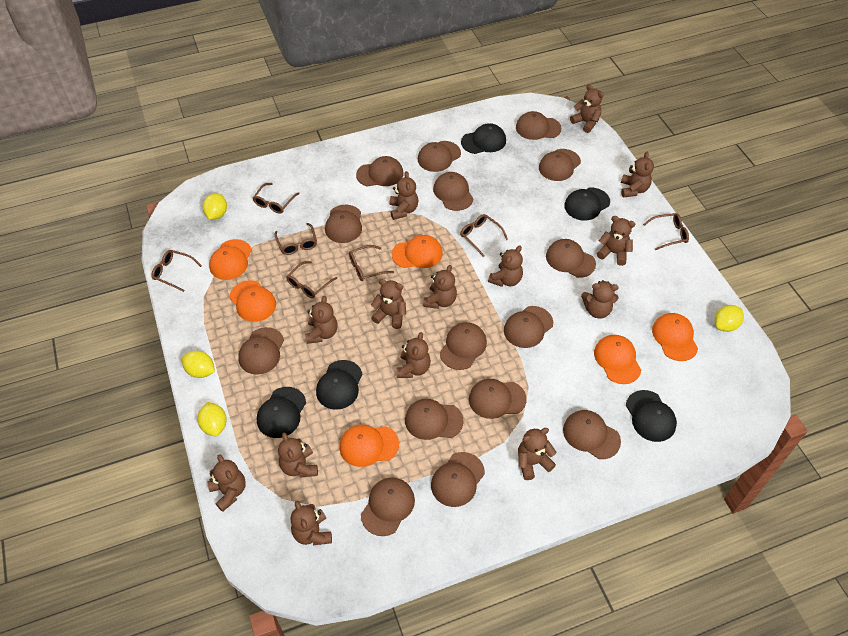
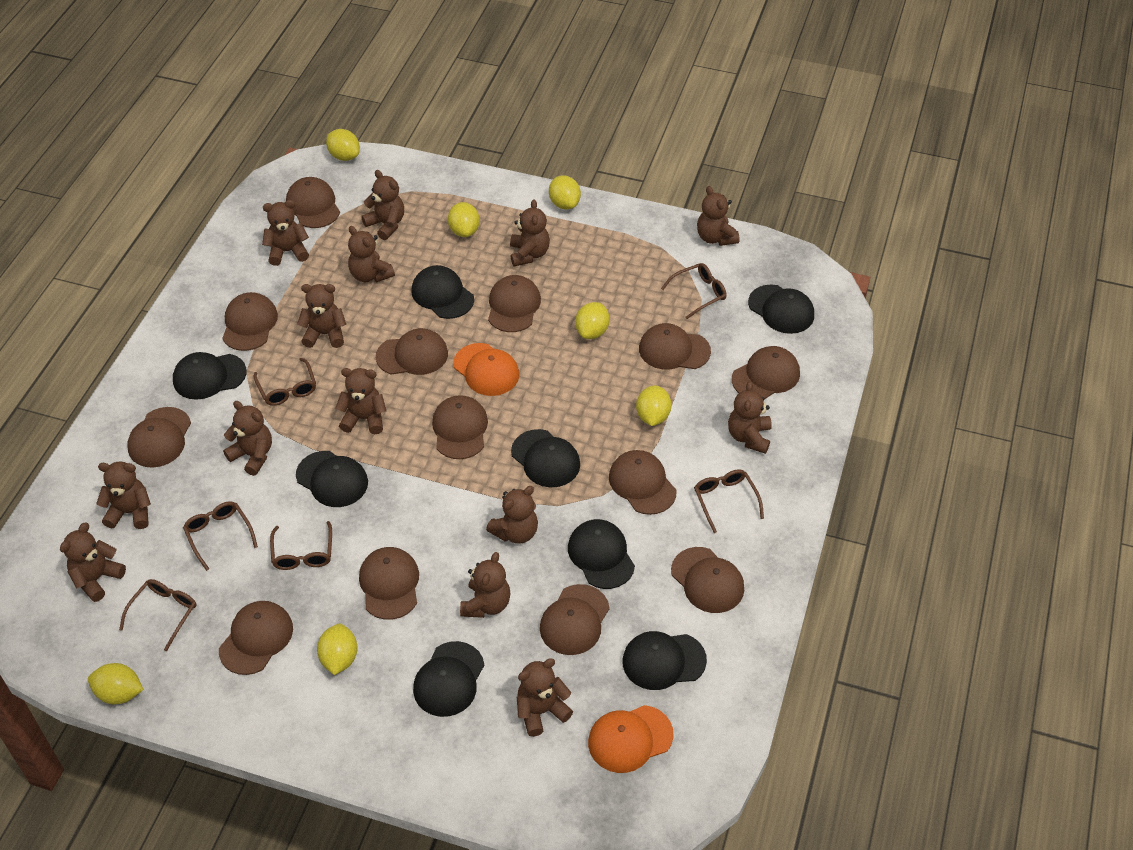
black cap: 5 -> 8
brown cap: 15 -> 13
brown glasses: 7 -> 6
orange cap: 6 -> 2
yellow lemon: 4 -> 7

